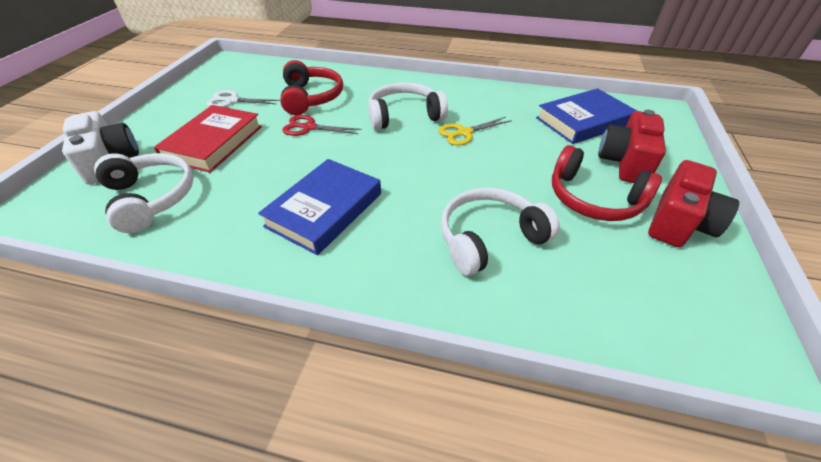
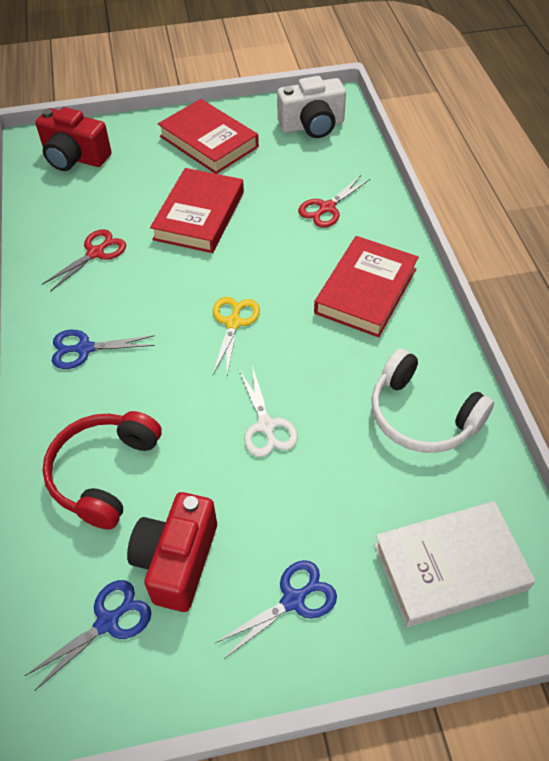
blue book: 2 -> 0
blue scissors: 0 -> 3
red book: 1 -> 3
red headphones: 2 -> 1
red scissors: 1 -> 2
white book: 0 -> 1
white headphones: 3 -> 1

